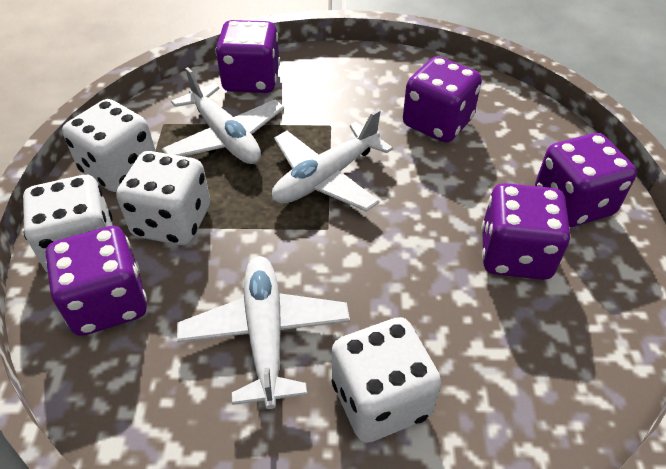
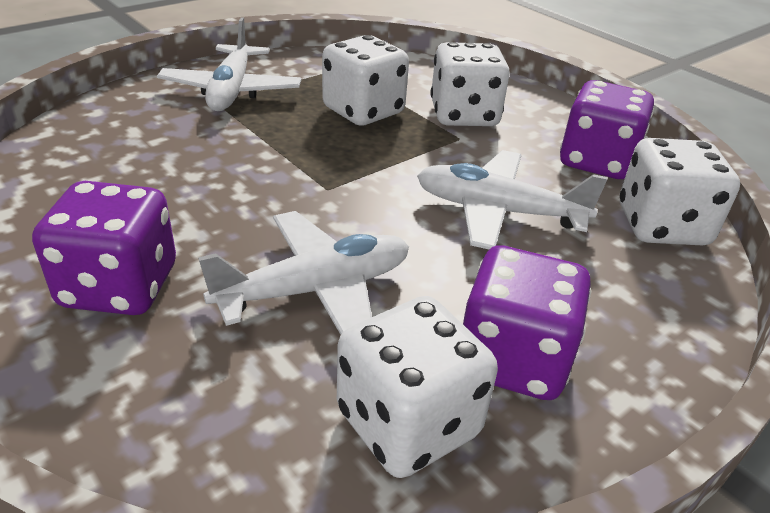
purple dice: 5 -> 3

